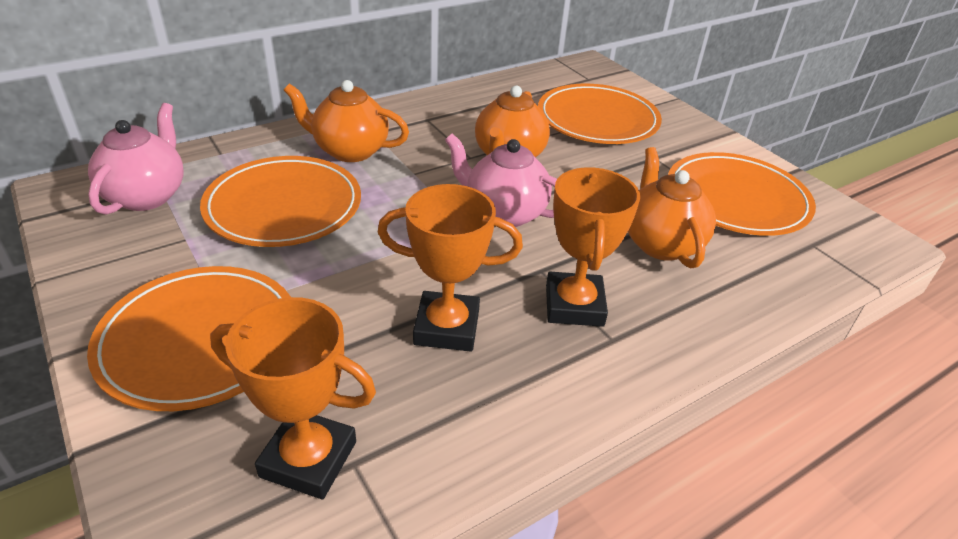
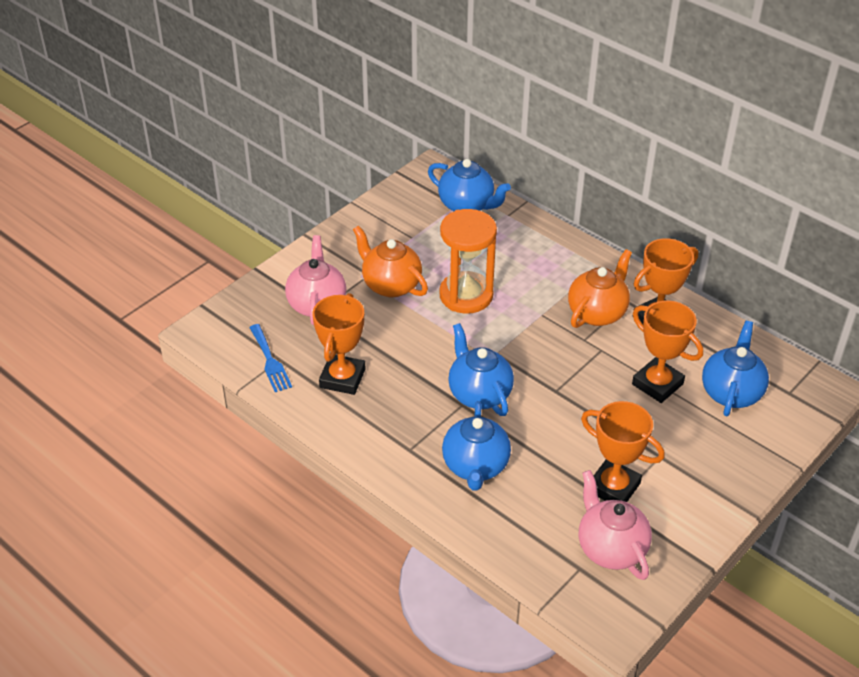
blue fork: 0 -> 1
blue teapot: 0 -> 4
orange hourglass: 0 -> 1
orange plate: 4 -> 0
orange teapot: 3 -> 2
orange trophy: 3 -> 4

